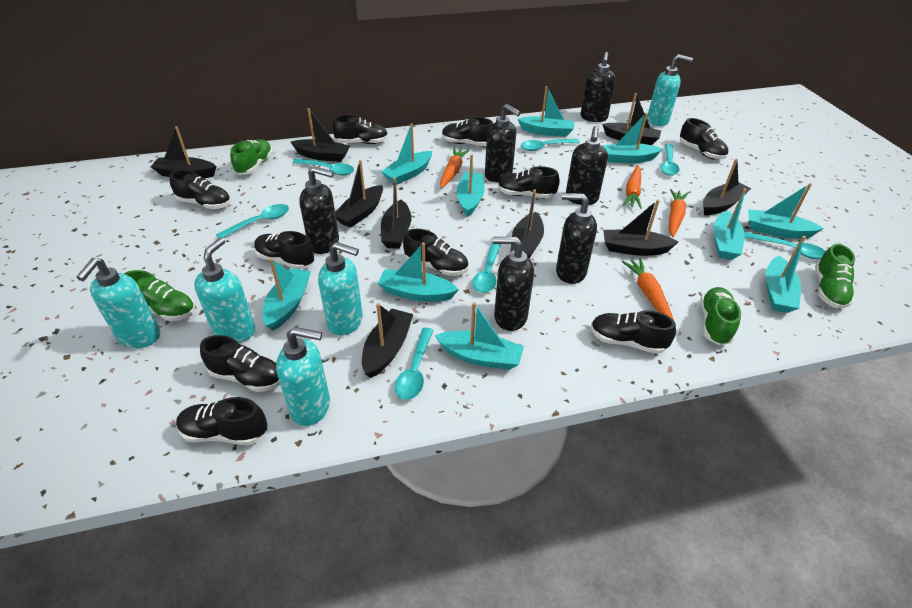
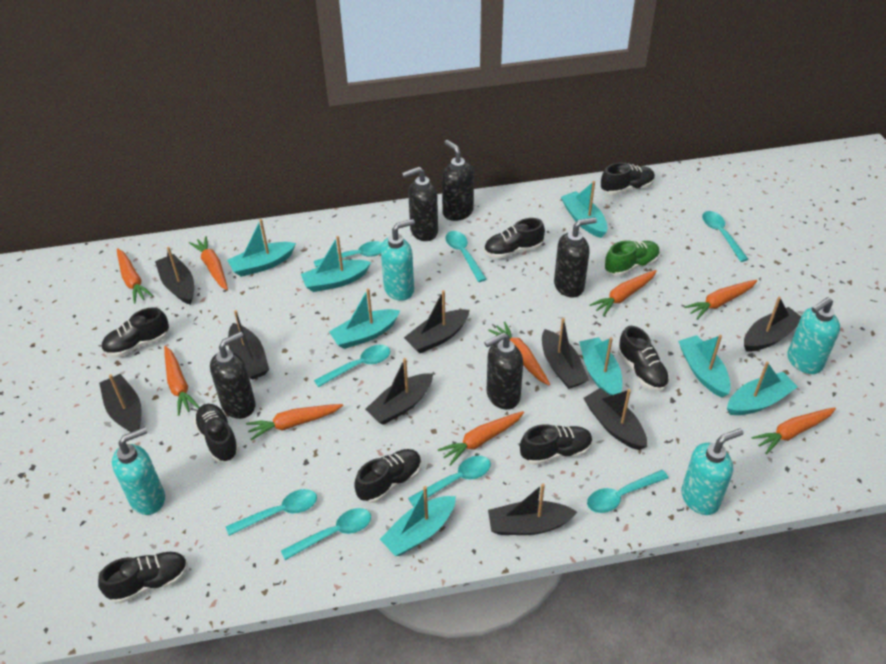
black shoe: 10 -> 8
black soap dispenser: 6 -> 5
green shoe: 4 -> 1
orange carrot: 4 -> 9
turquoise boat: 10 -> 8
turquoise soap dispenser: 5 -> 4
turquoise spoon: 7 -> 8

